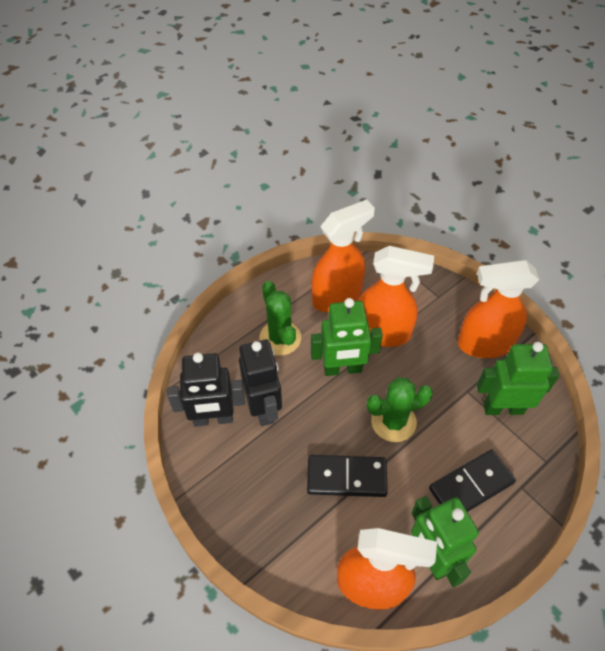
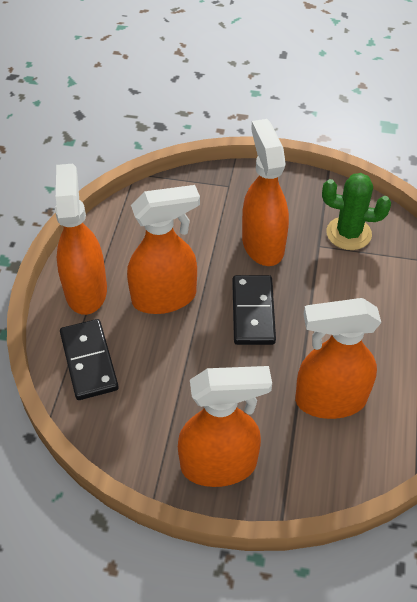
black robot: 2 -> 0
green cactus: 2 -> 1
green robot: 3 -> 0
orange spray bottle: 4 -> 5

